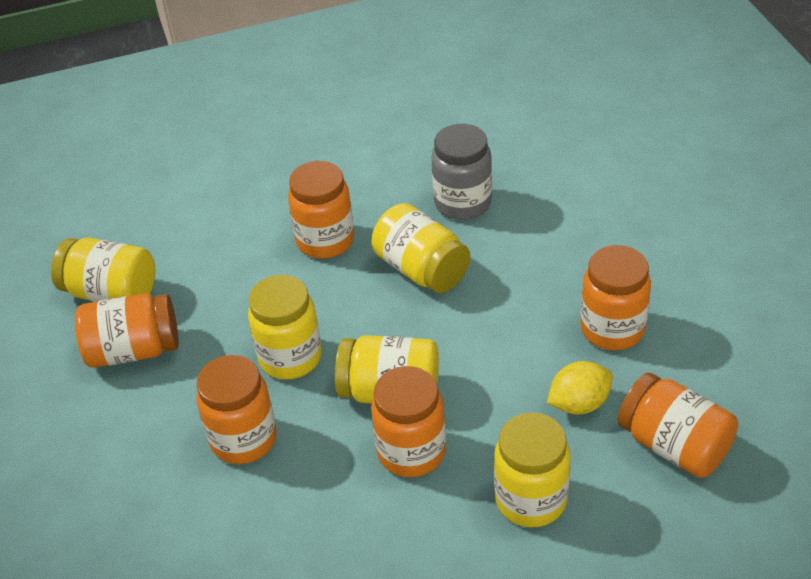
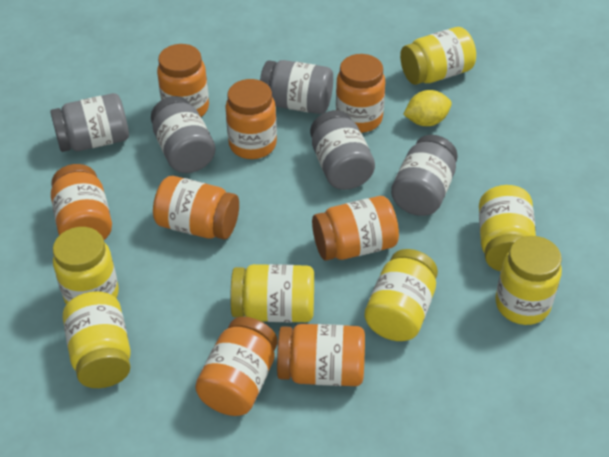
grey jar: 1 -> 5
orange jar: 6 -> 8
yellow jar: 5 -> 7

